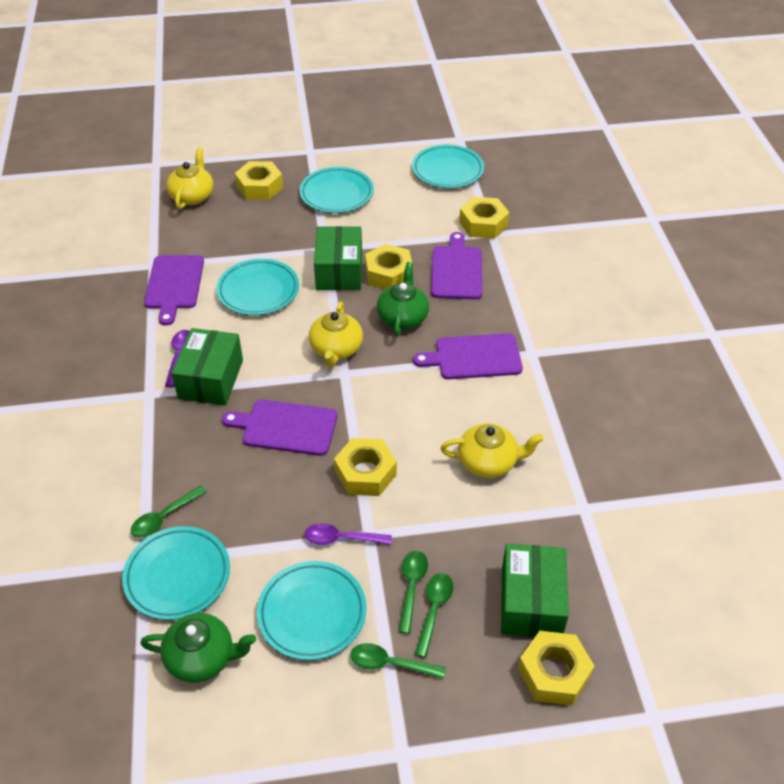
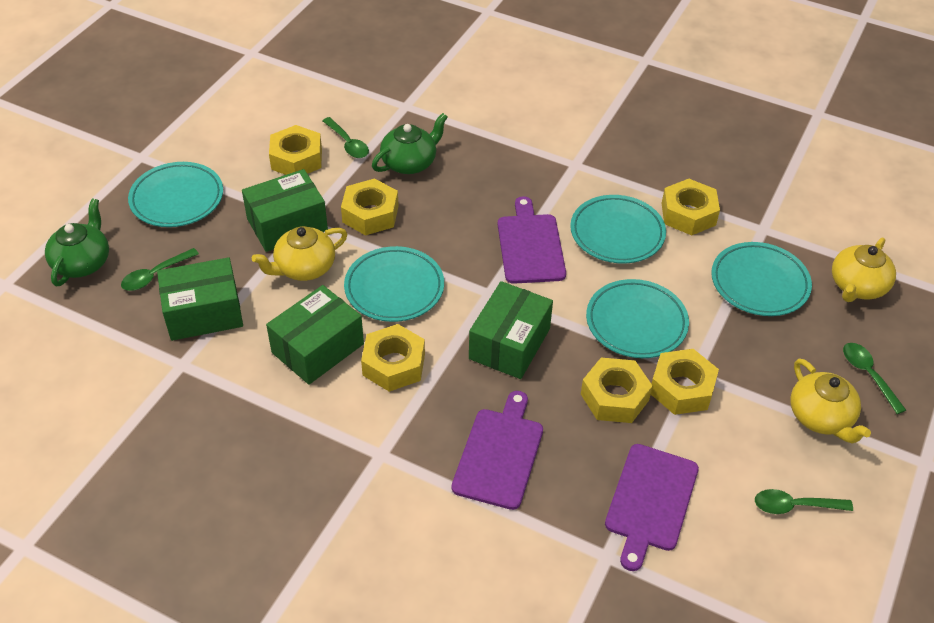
green box: 3 -> 4
purple cutting board: 4 -> 3
purple spoon: 2 -> 0
yellow nut: 5 -> 6

